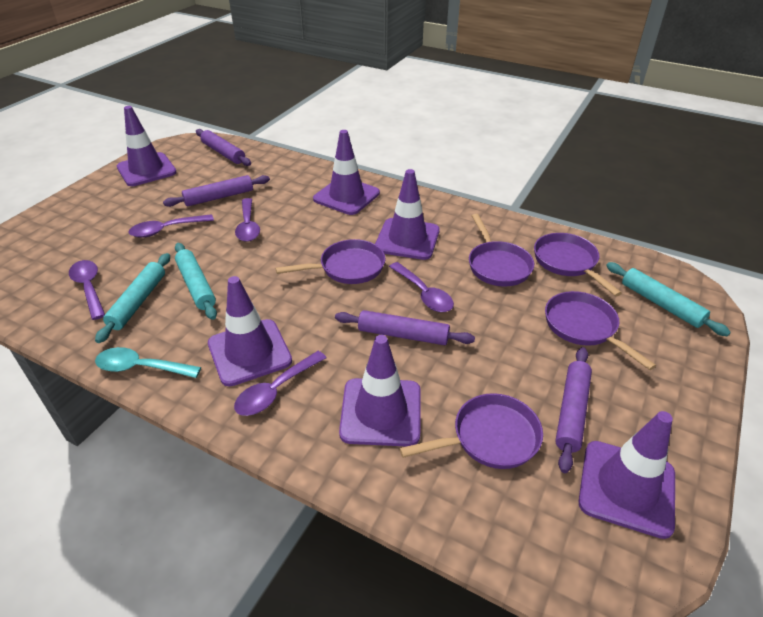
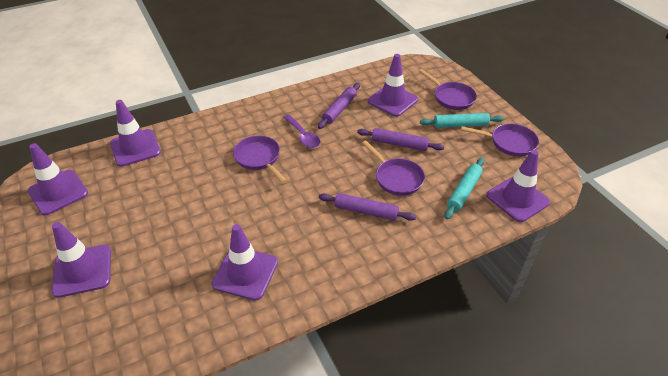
purple pan: 5 -> 4
purple rolling pin: 4 -> 3
purple spoon: 5 -> 1
turquoise rolling pin: 3 -> 2
turquoise spoon: 1 -> 0

